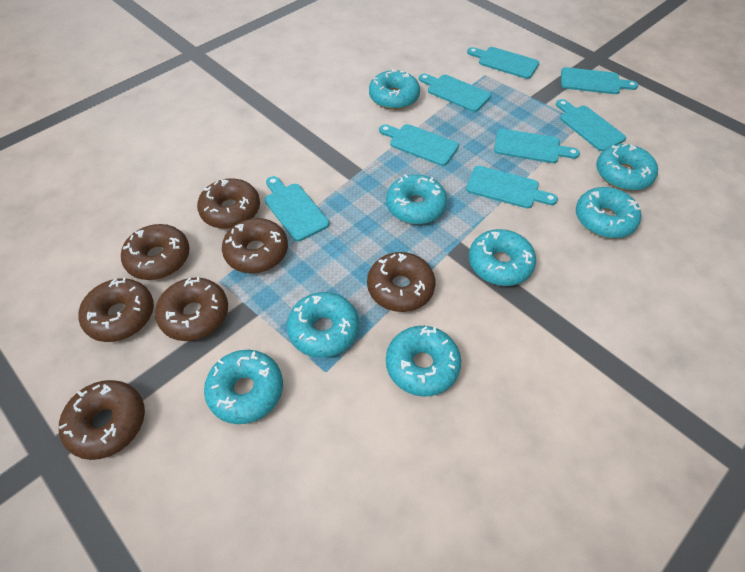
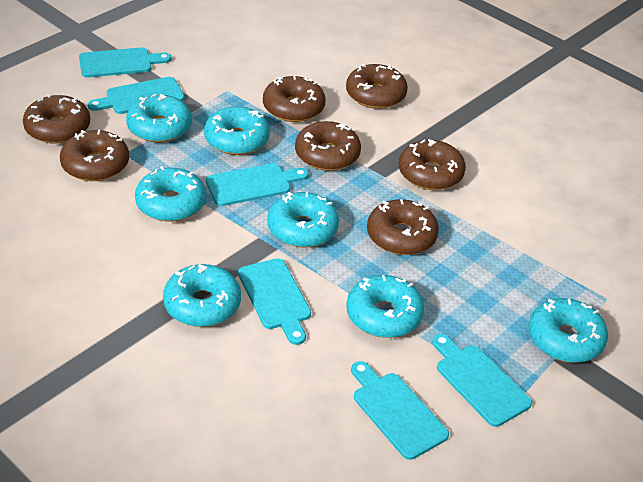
turquoise cutting board: 8 -> 6
turquoise donut: 8 -> 7

